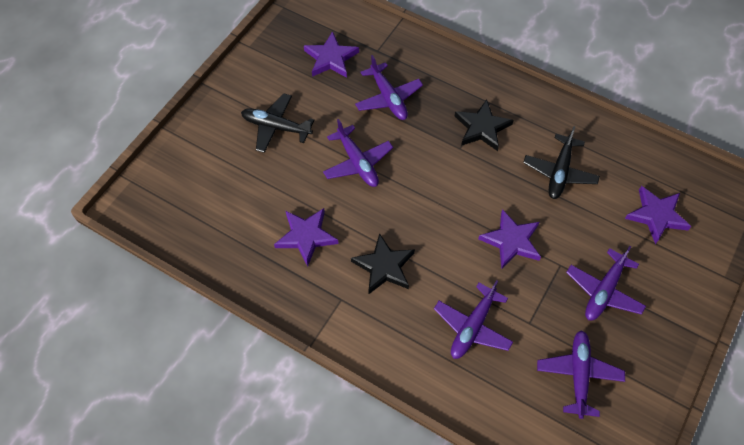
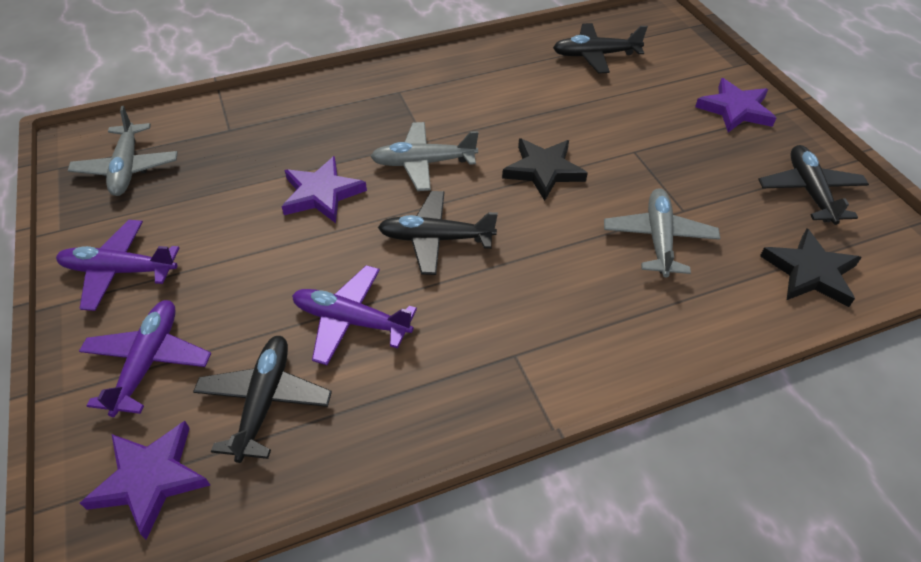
black plane: 2 -> 4
grey plane: 0 -> 3
purple plane: 5 -> 3
purple star: 4 -> 3

